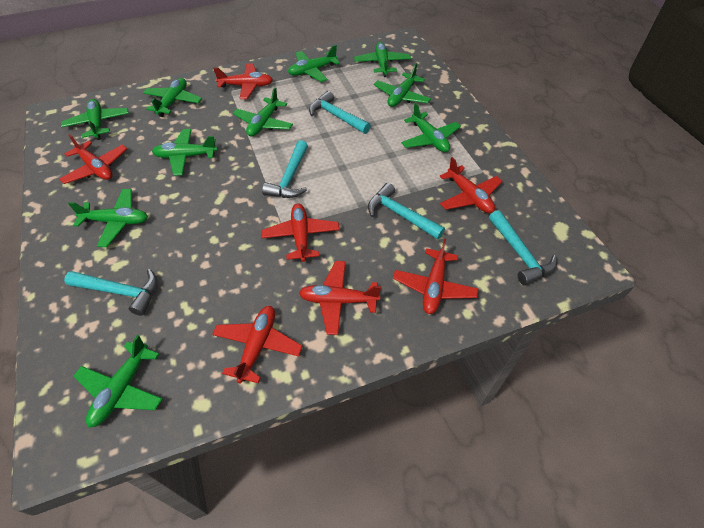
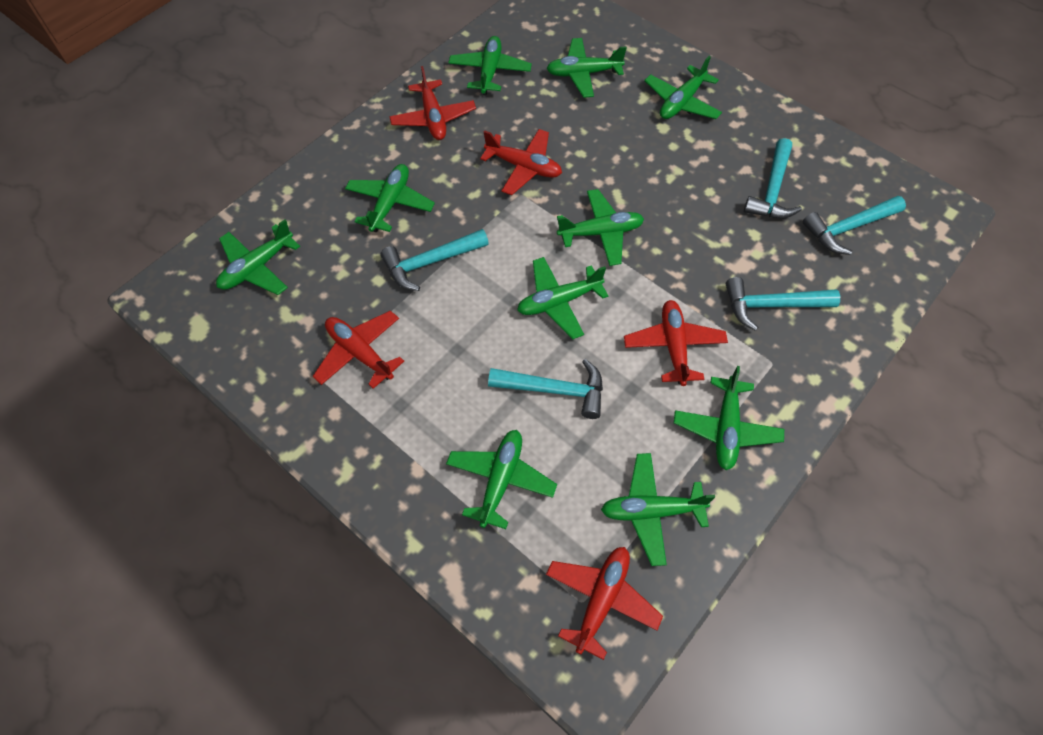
red plane: 7 -> 5

